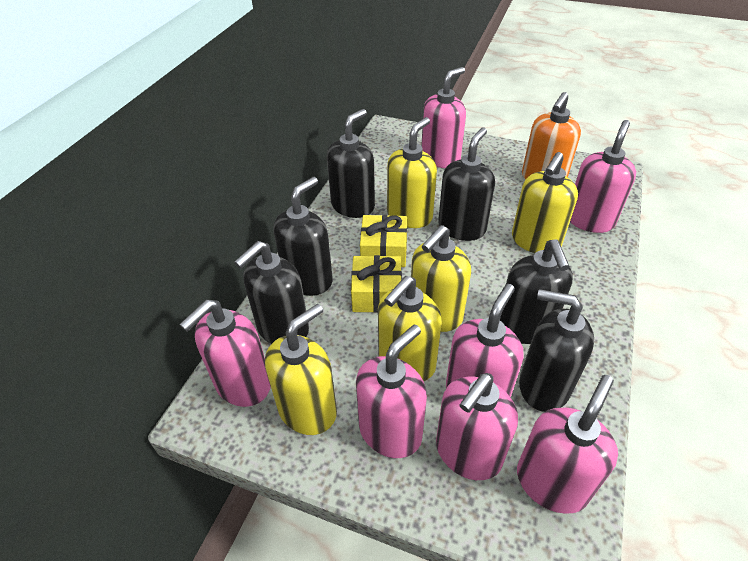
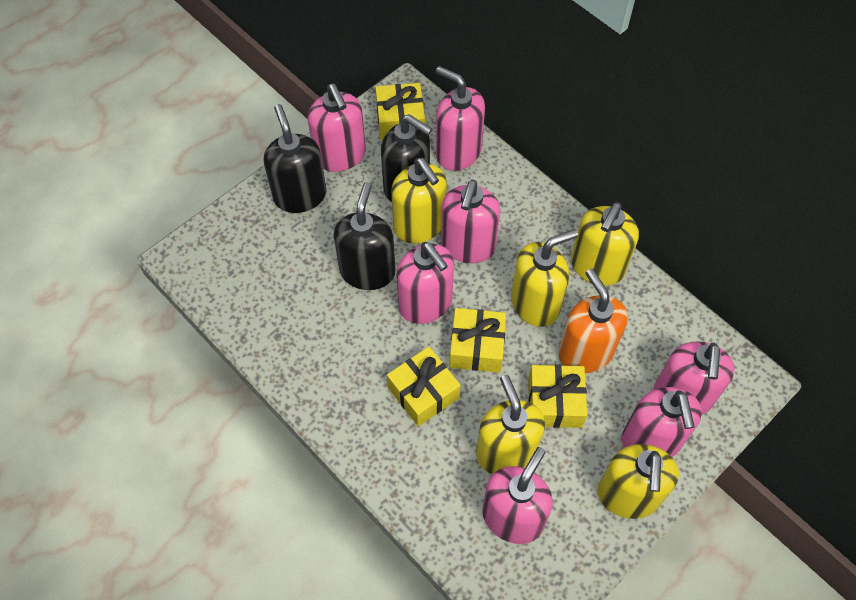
black soap dispenser: 6 -> 3
yellow gift: 2 -> 4

